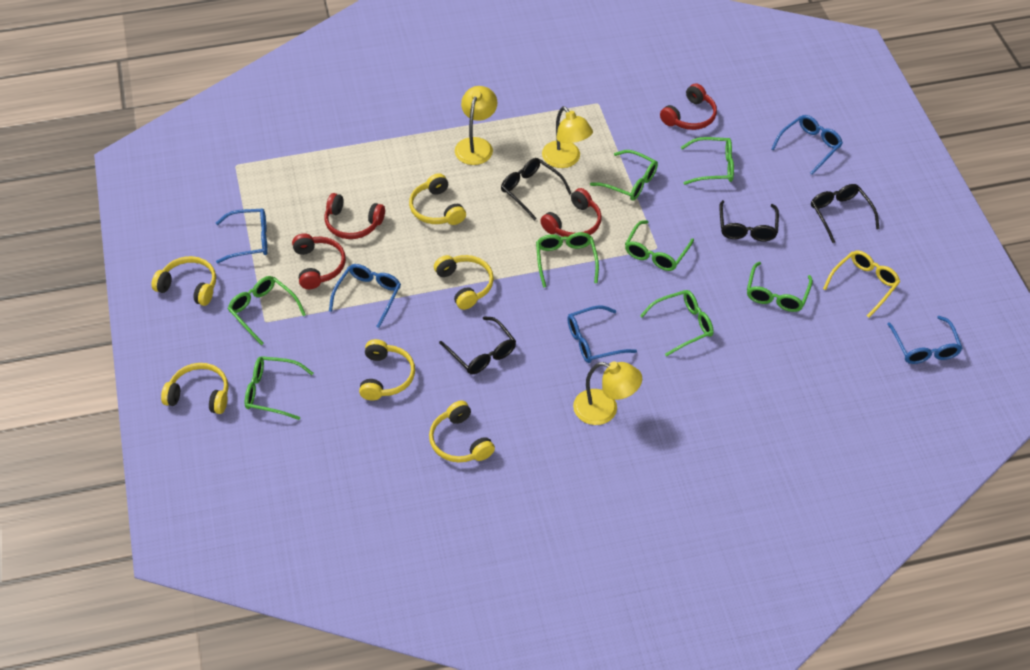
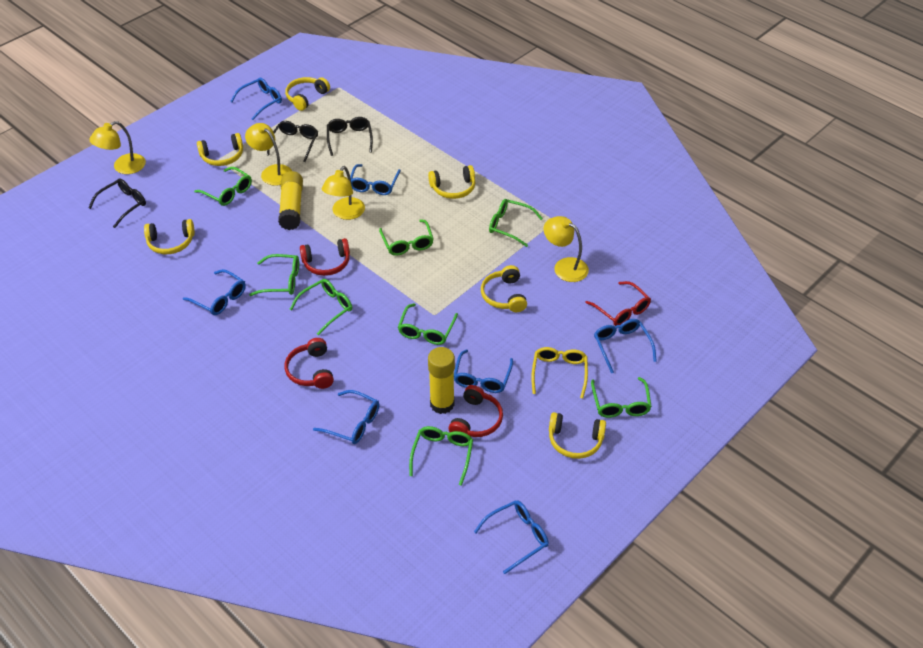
black glasses: 4 -> 3
blue glasses: 5 -> 7
red glasses: 0 -> 1
red headphones: 4 -> 3
yellow glue stick: 0 -> 2
yellow lamp: 3 -> 4

